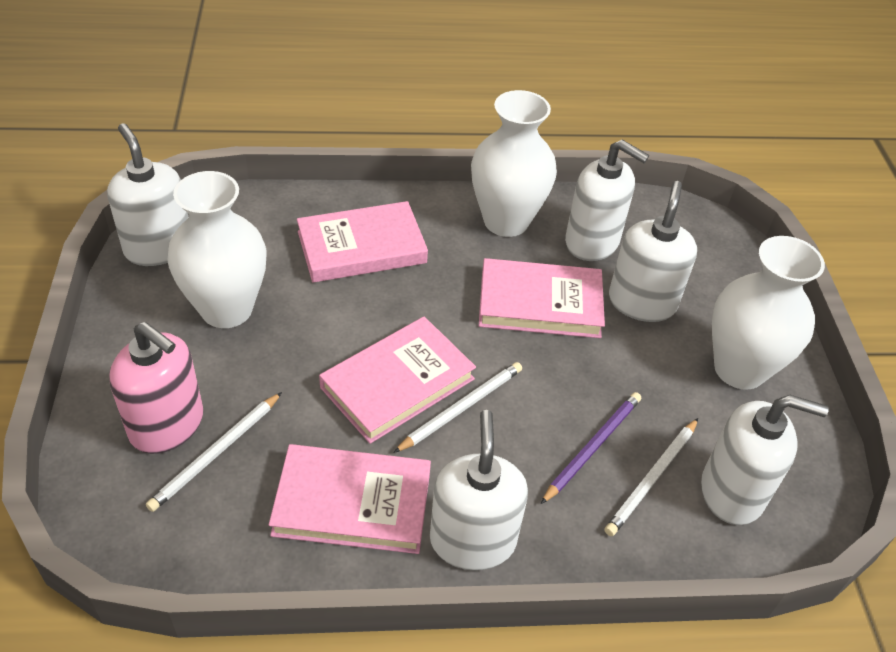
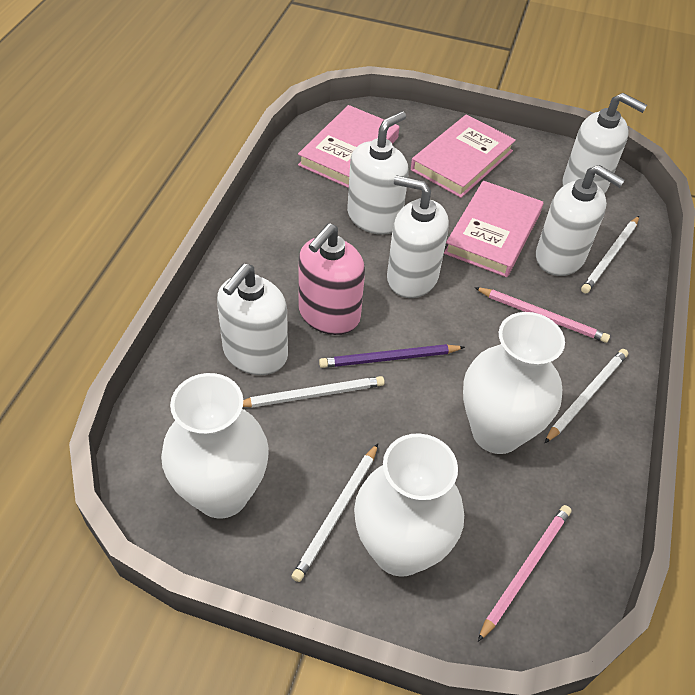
pink book: 4 -> 3
pink pencil: 0 -> 2
white pencil: 3 -> 4

